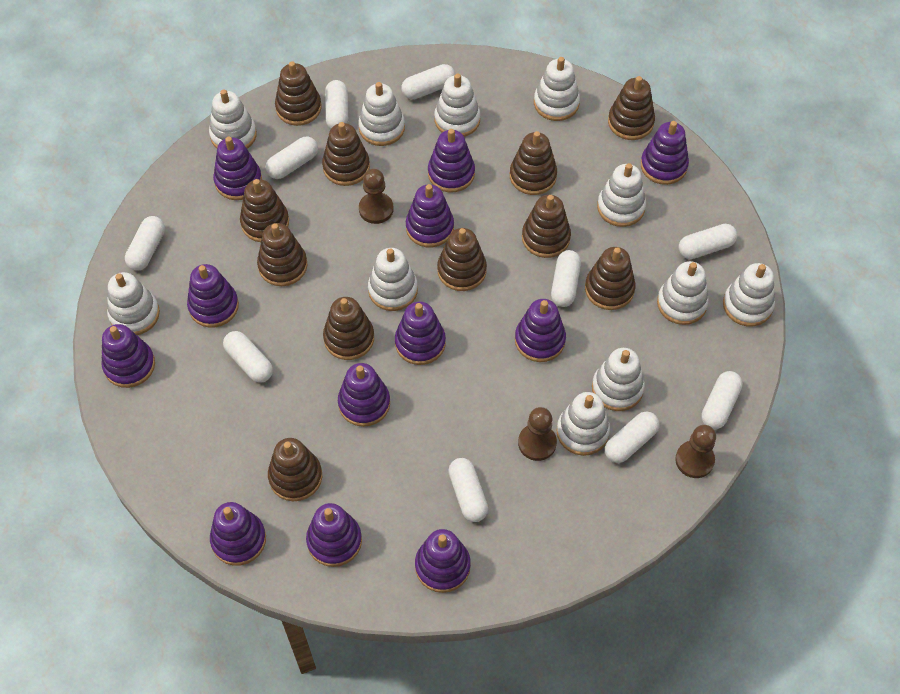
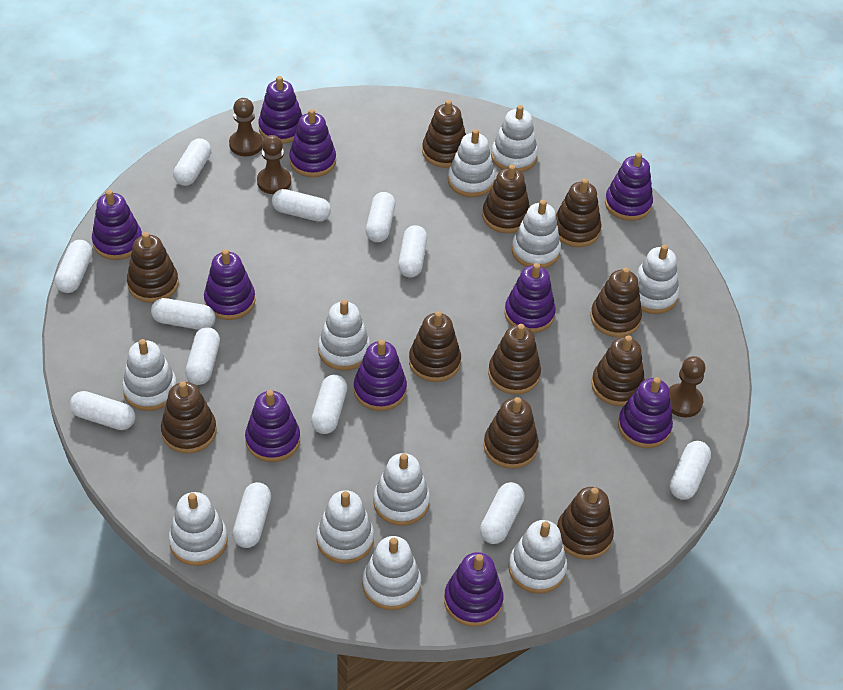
purple stacking toy: 12 -> 10
white capsule: 10 -> 12

